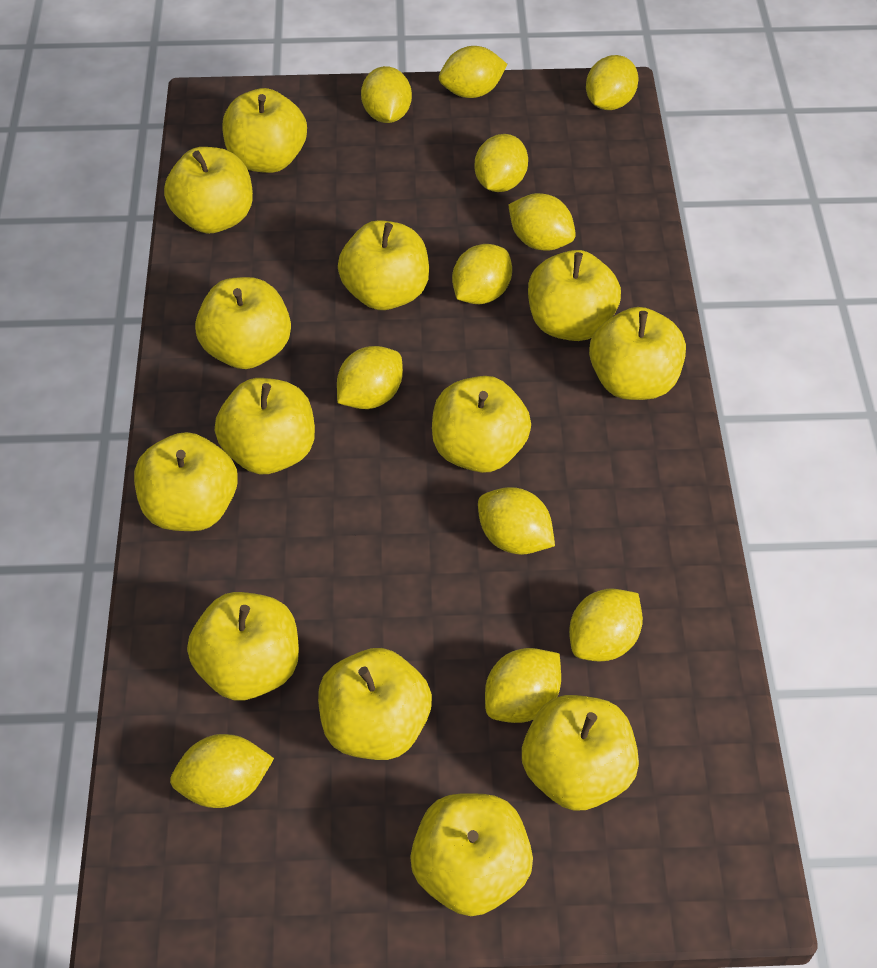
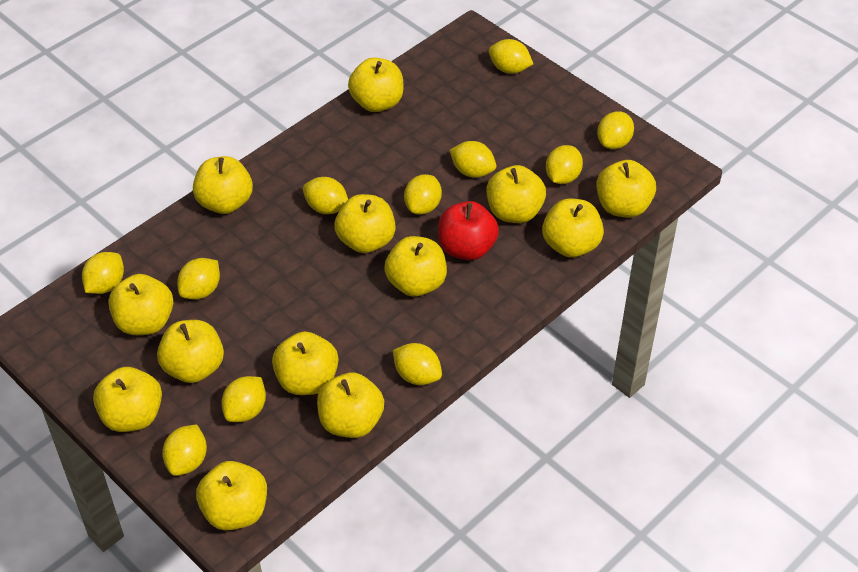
red apple: 0 -> 1

